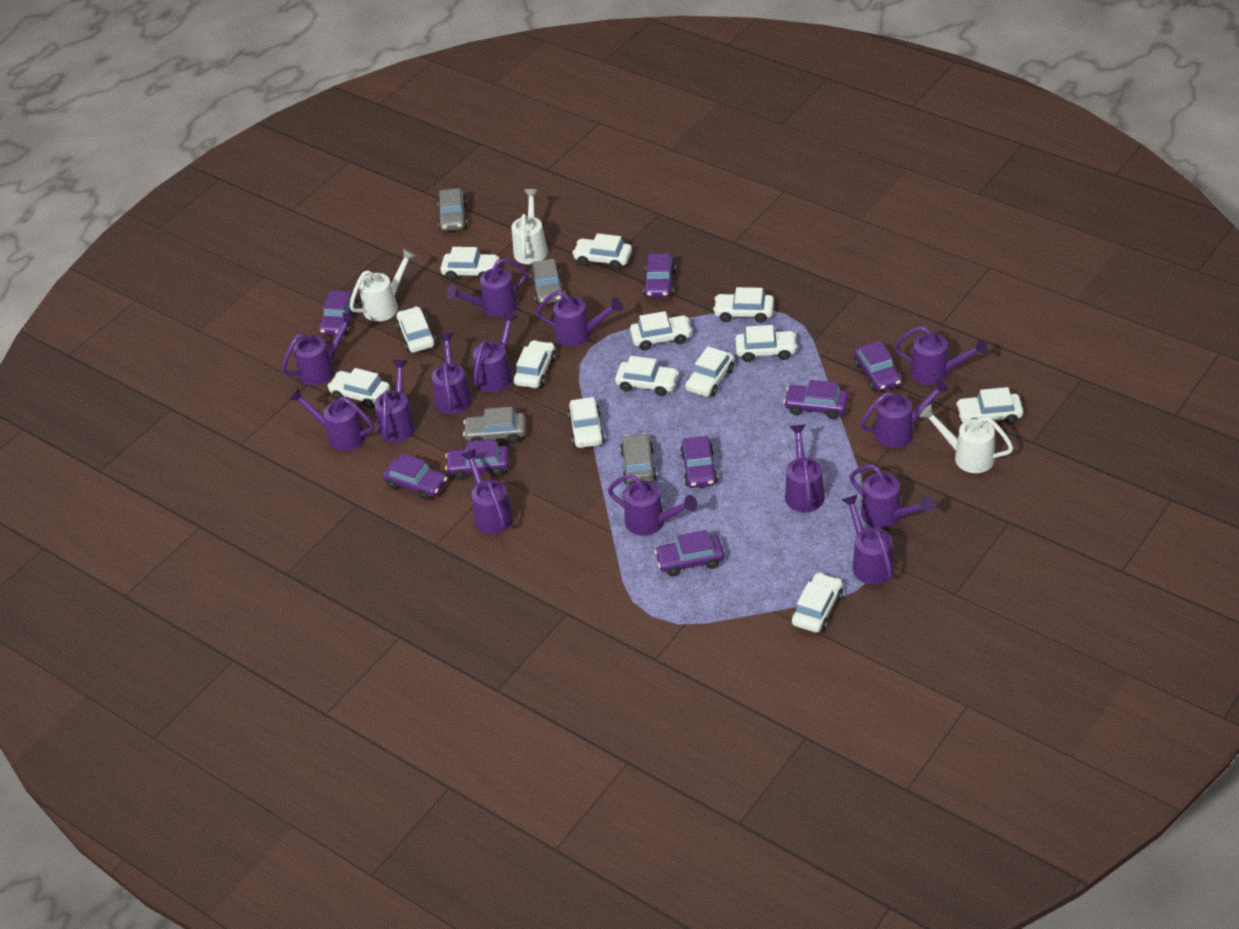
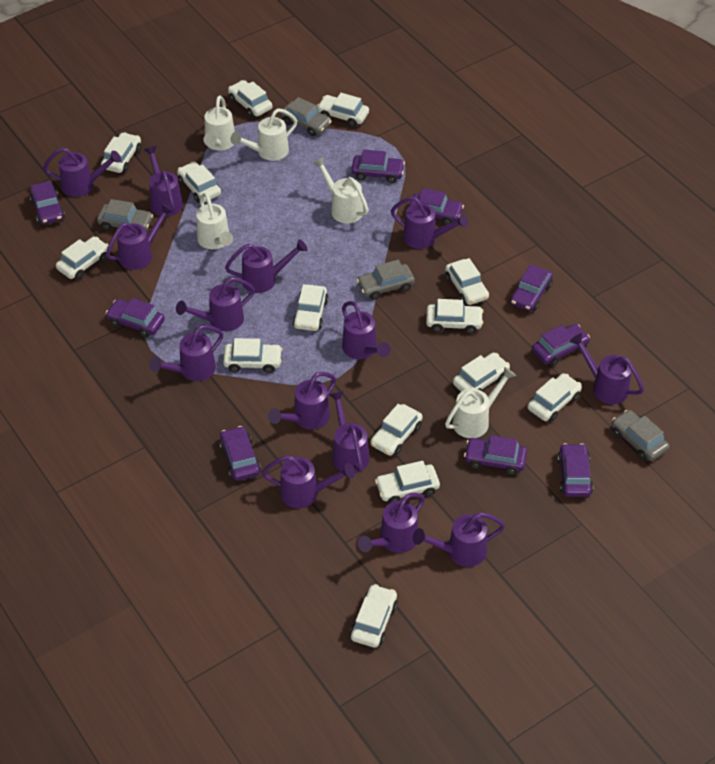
purple car: 8 -> 9
white car: 13 -> 14
white watering can: 3 -> 5

